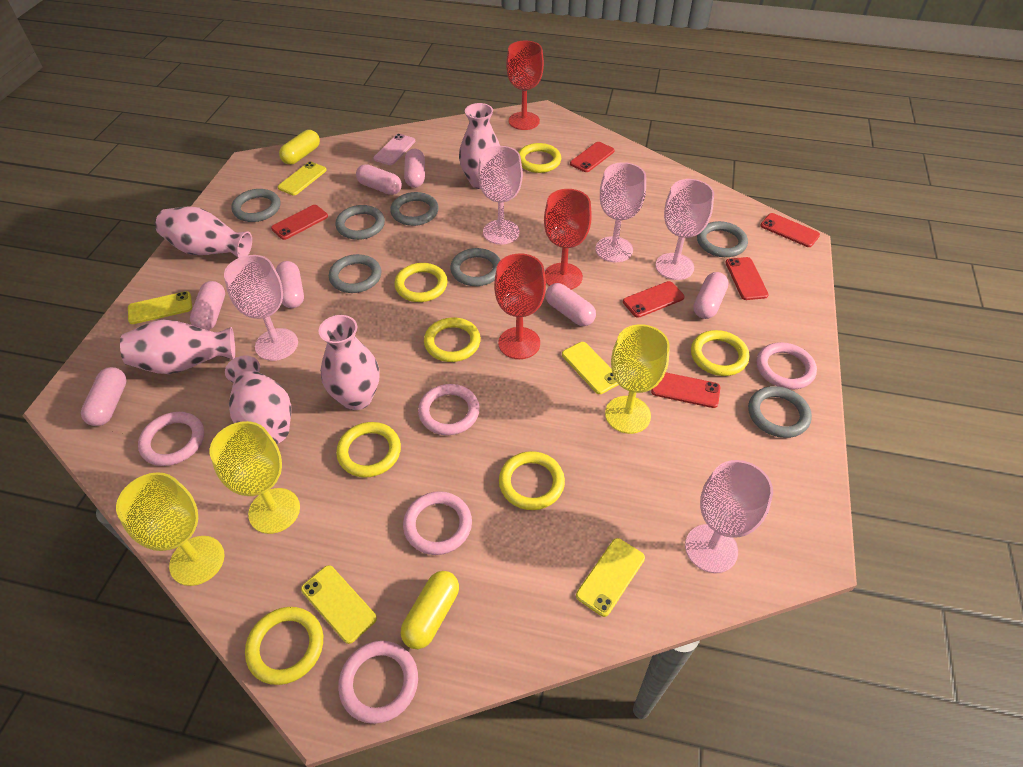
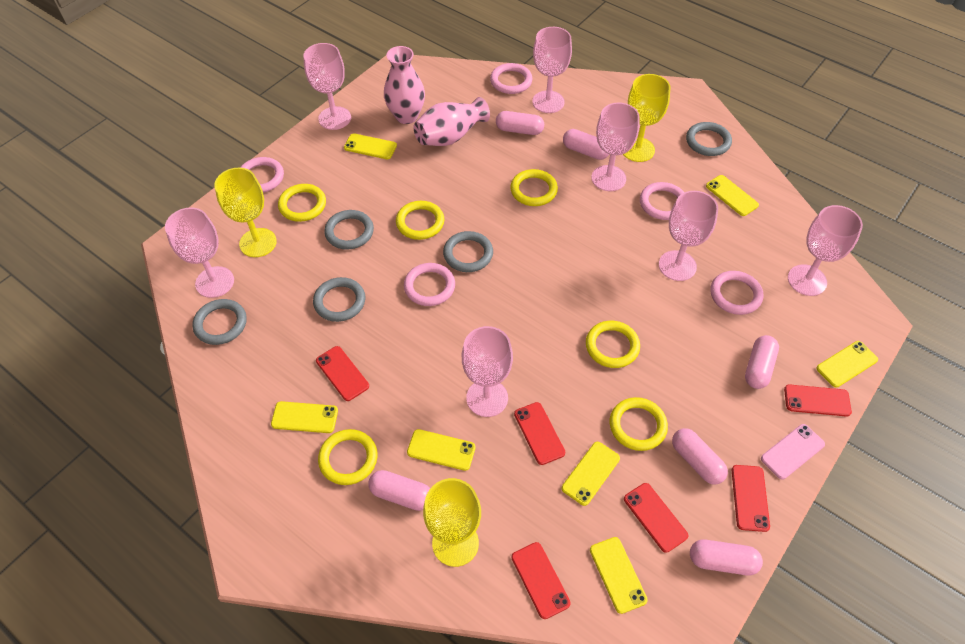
grey ring: 7 -> 5
pink capsule: 7 -> 6
pink goblet: 5 -> 7
pink vase: 5 -> 2
red goblet: 3 -> 0
yellow capsule: 2 -> 0
yellow phone: 5 -> 7
yellow ring: 7 -> 6

